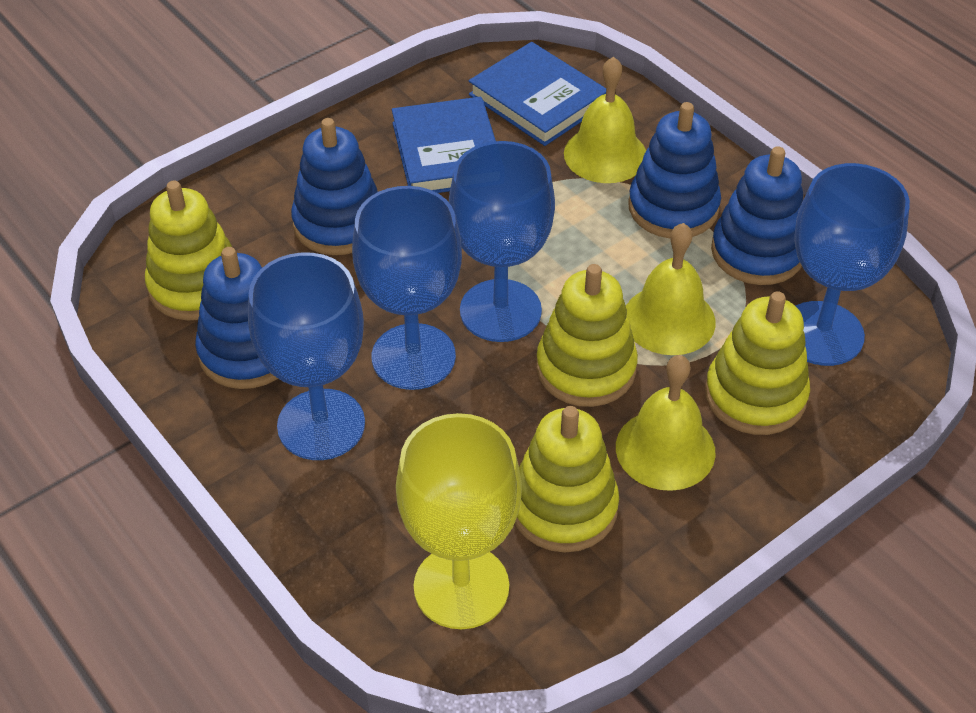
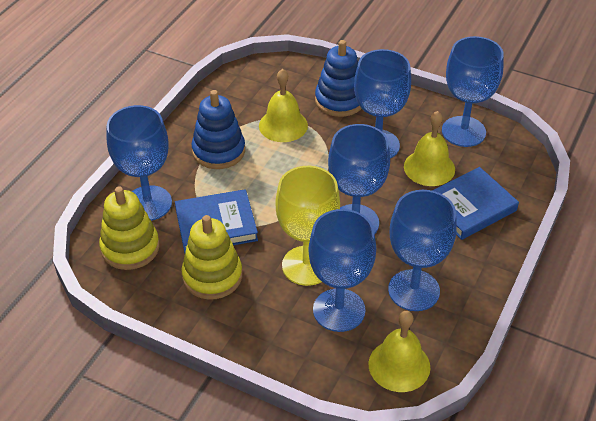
blue goblet: 4 -> 6
blue stacking toy: 4 -> 2
yellow stacking toy: 4 -> 2

